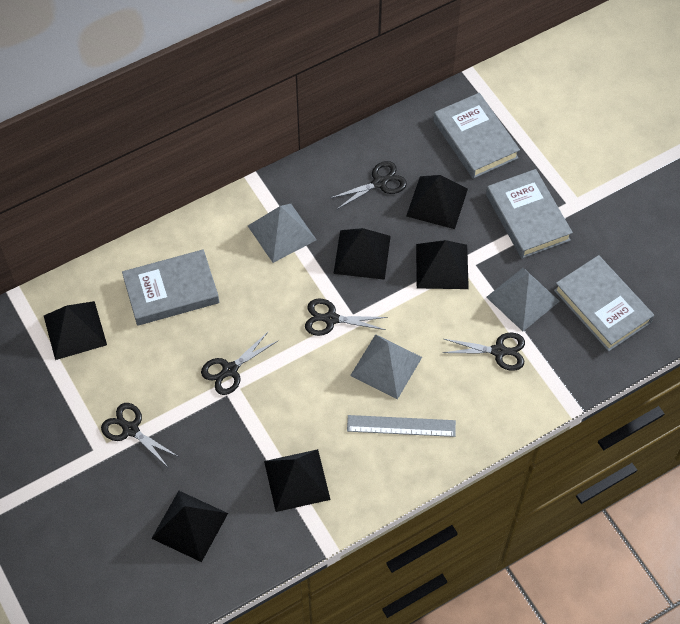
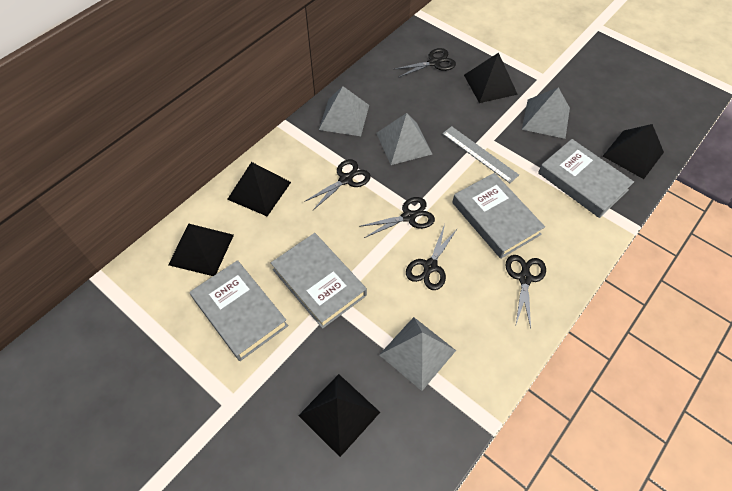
black pyramid: 6 -> 5
grey pyramid: 3 -> 4

